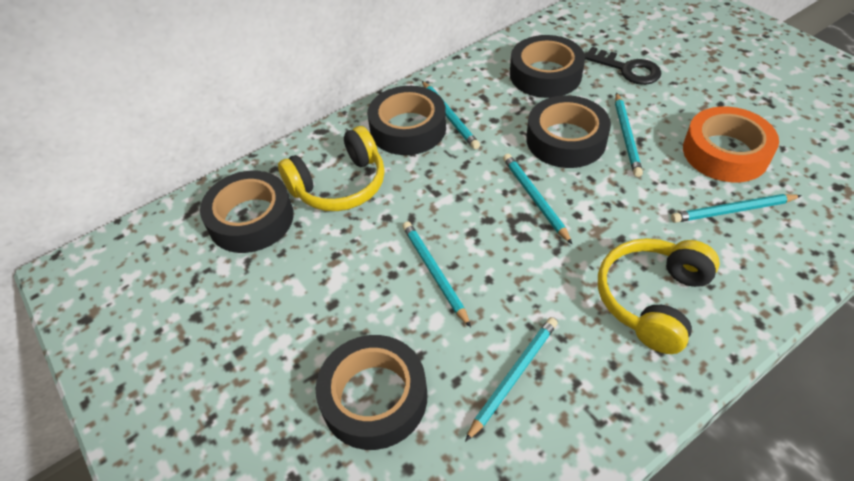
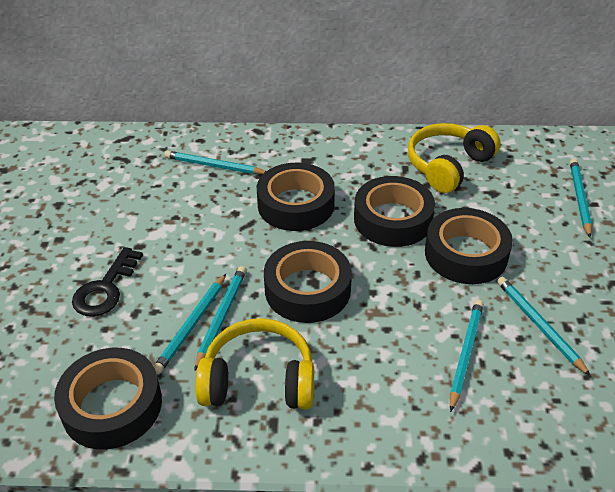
orange tape: 1 -> 0

